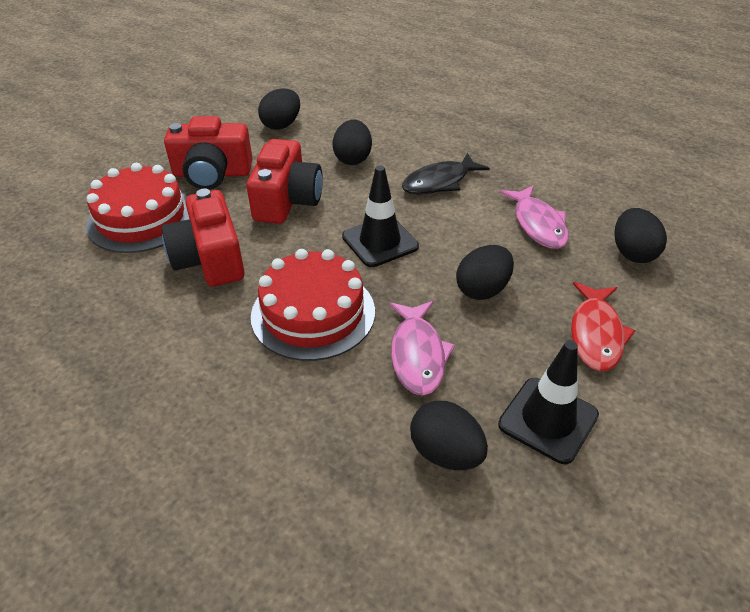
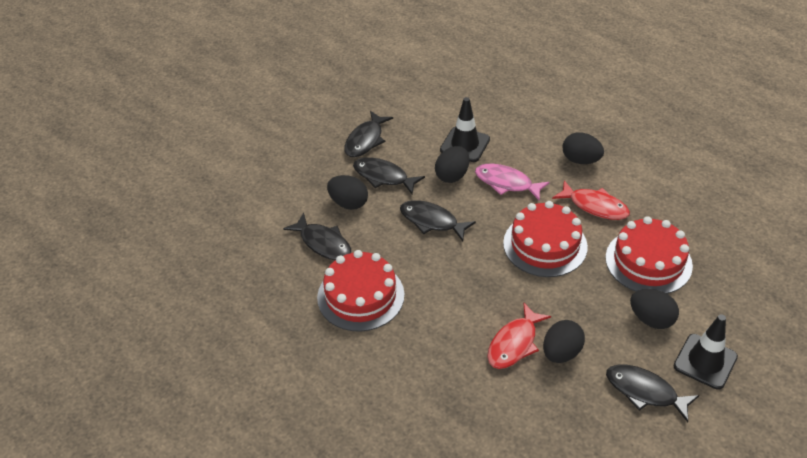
black fish: 1 -> 5
pink fish: 2 -> 1
red cake: 2 -> 3
red camera: 3 -> 0
red fish: 1 -> 2

